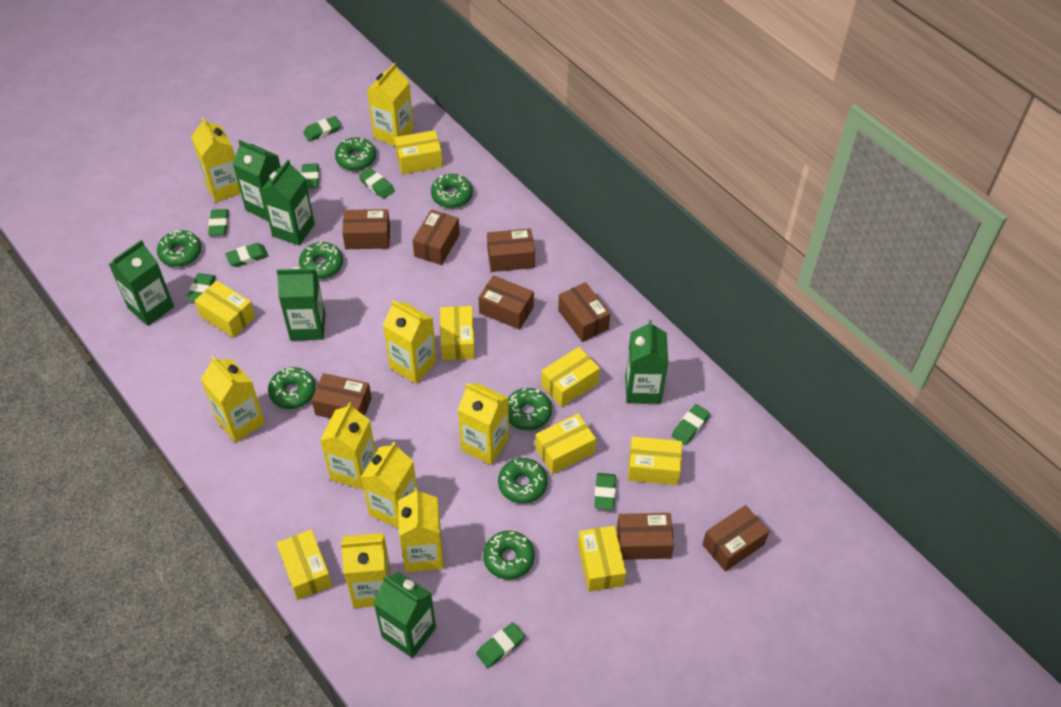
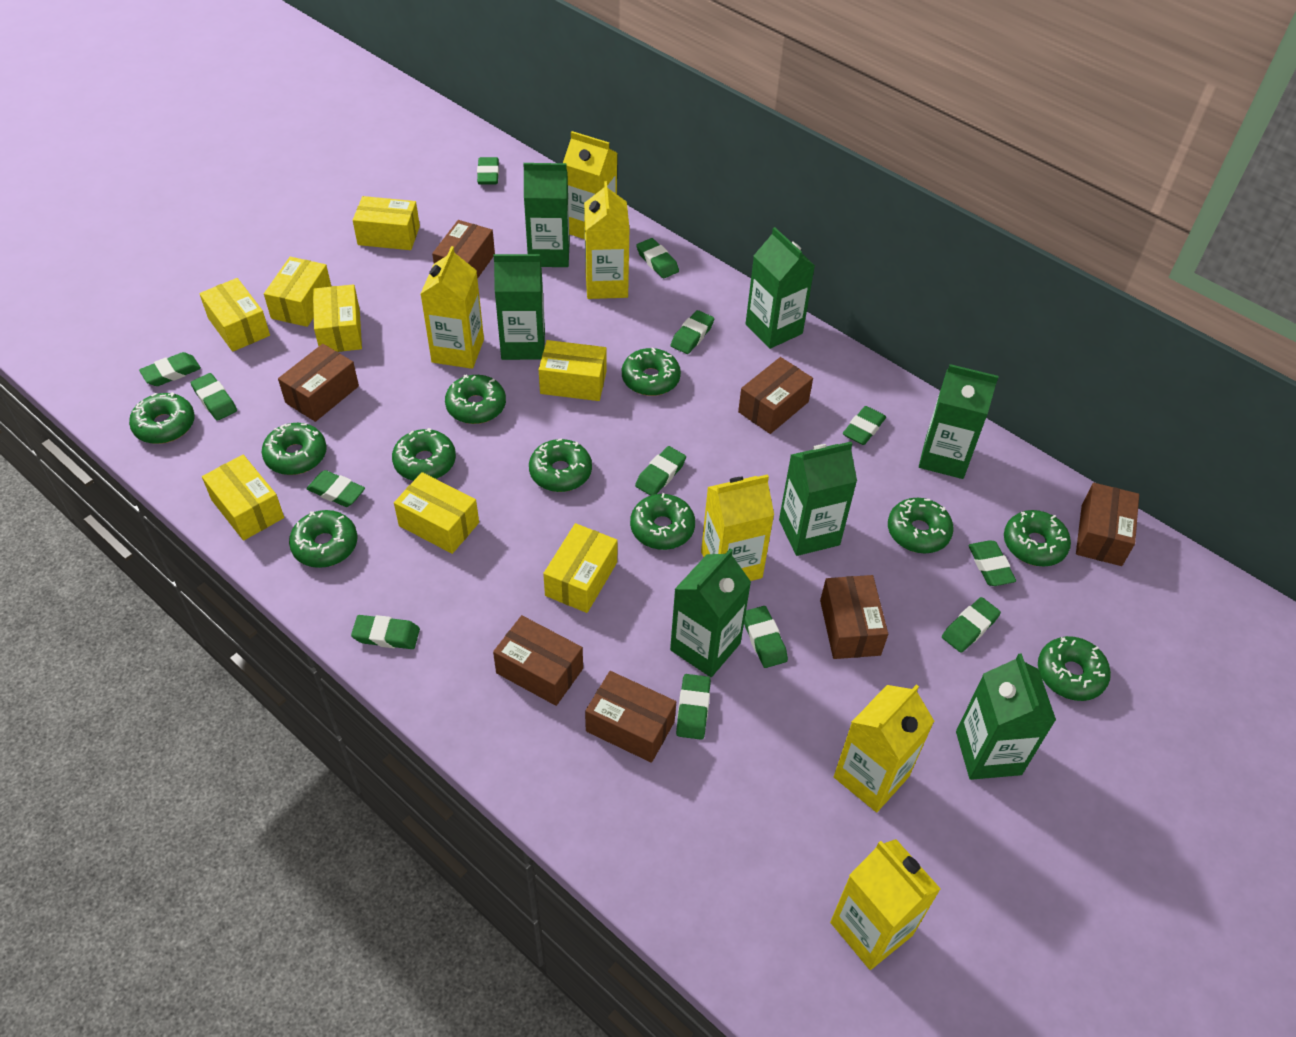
brown box: 8 -> 7
green carton: 6 -> 7
green donut: 8 -> 11
green eraser: 9 -> 13
yellow carton: 9 -> 6

